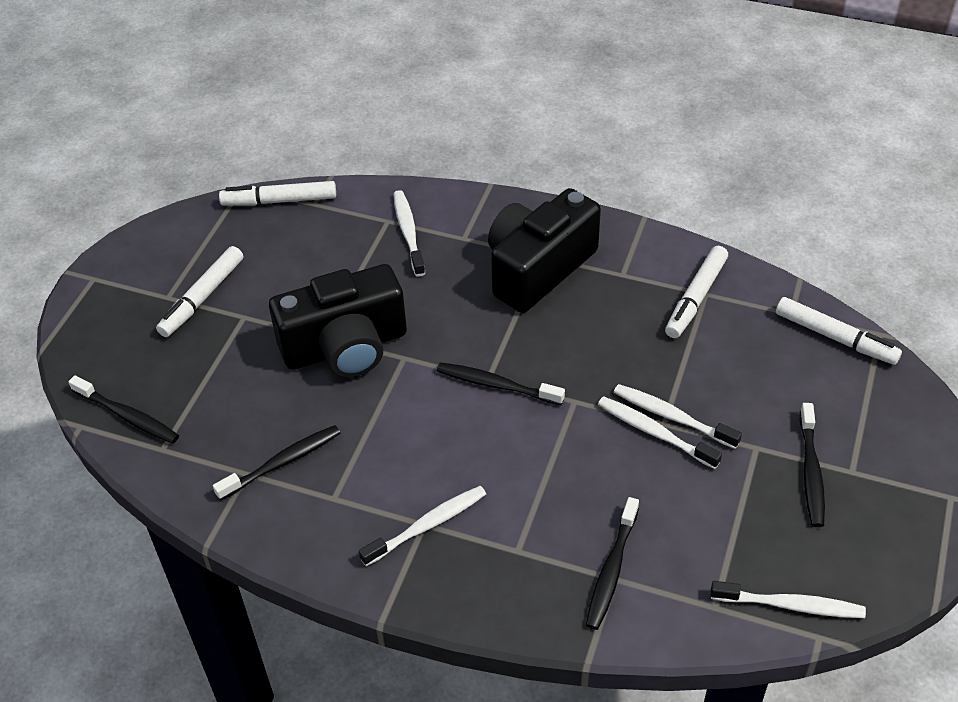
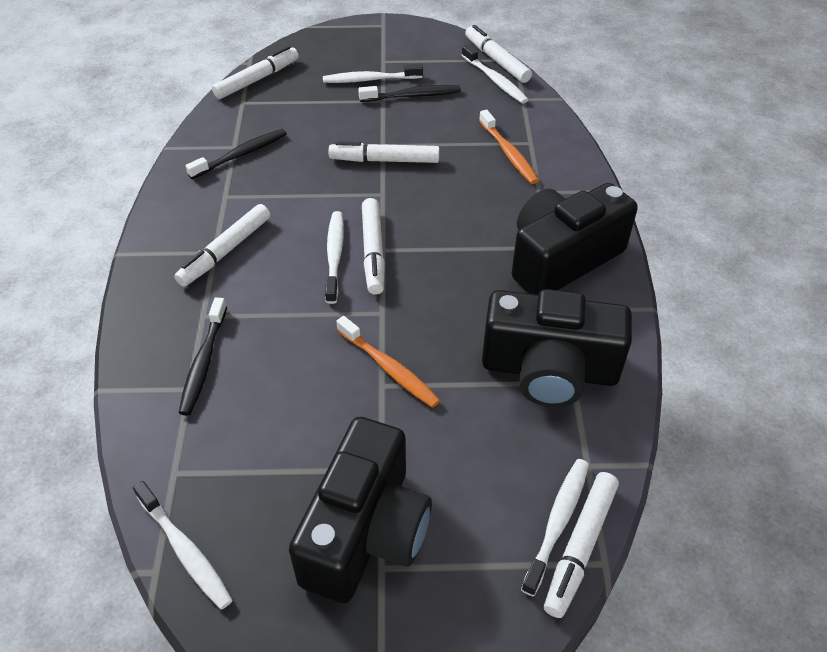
black camera: 2 -> 3
black toothbrush: 5 -> 3
orange toothbrush: 0 -> 2
white marker: 4 -> 6

